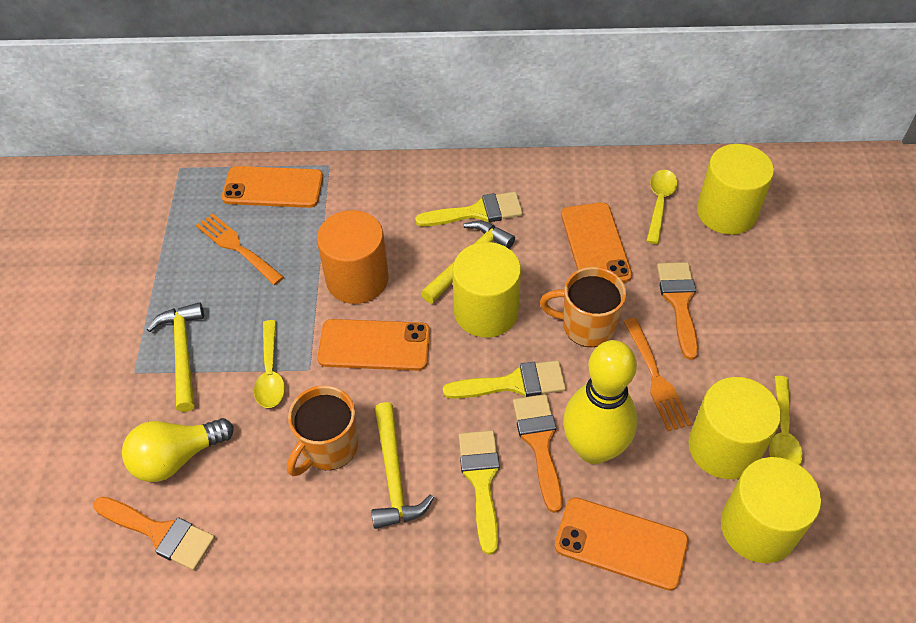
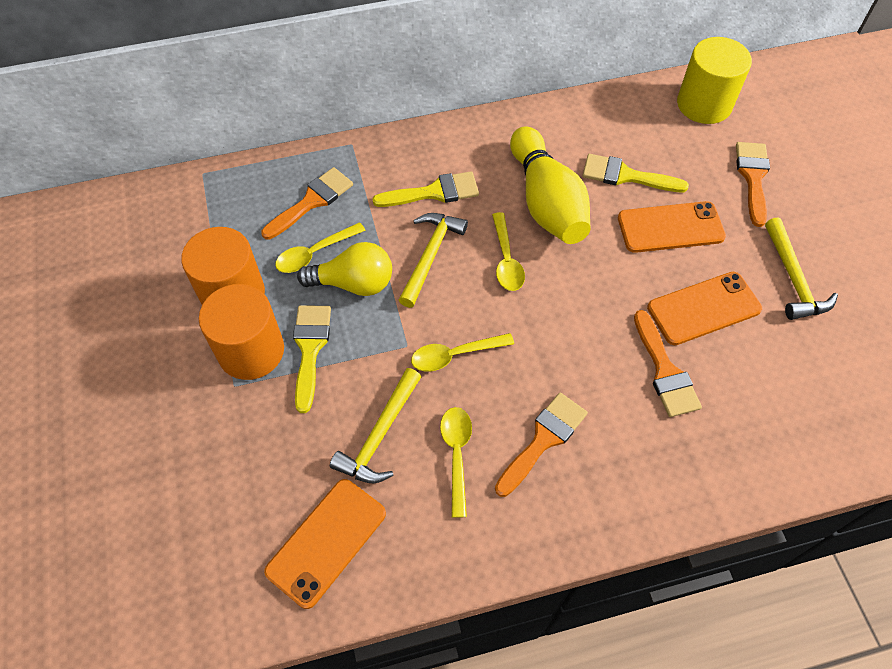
orange brush: 3 -> 4
orange cylinder: 1 -> 2
orange fork: 2 -> 0
orange mug: 2 -> 0
orange phone: 4 -> 3
yellow cylinder: 4 -> 1
yellow spoon: 3 -> 4

